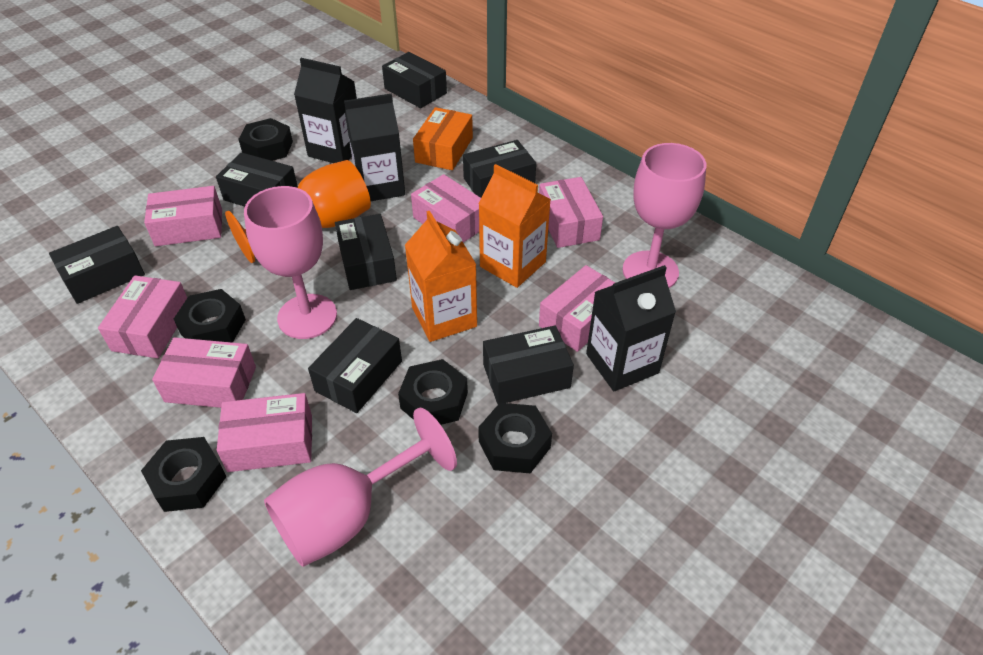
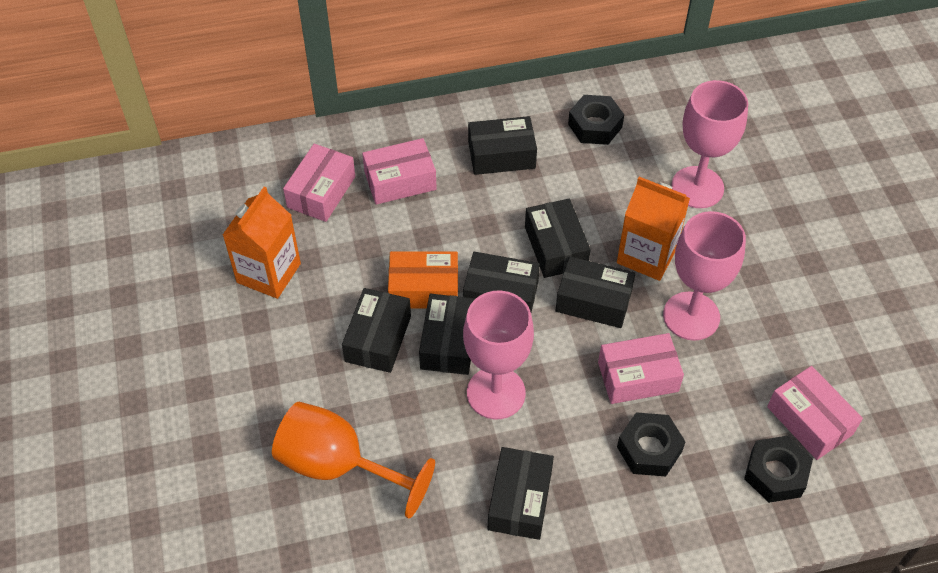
black carton: 3 -> 0
black nut: 5 -> 3
pink box: 7 -> 4

